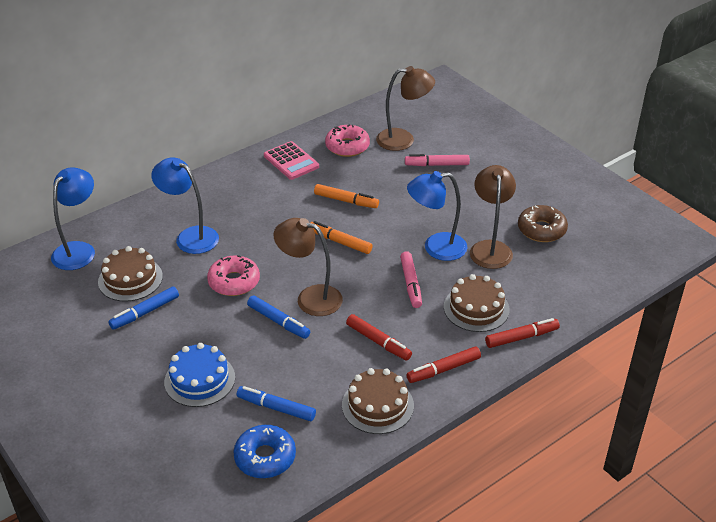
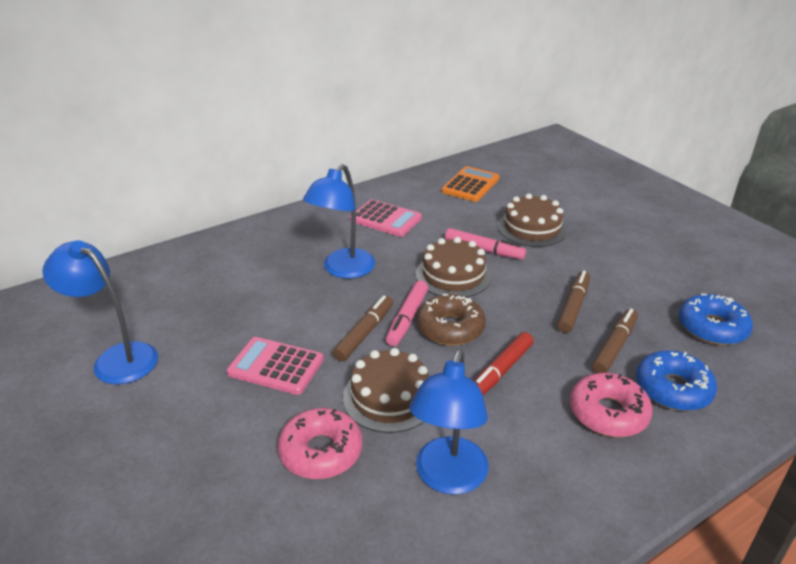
blue cake: 1 -> 0
blue donut: 1 -> 2
blue marker: 3 -> 0
brown lamp: 3 -> 0
brown marker: 0 -> 3
orange calculator: 0 -> 1
orange marker: 2 -> 0
pink calculator: 1 -> 2
red marker: 3 -> 1

